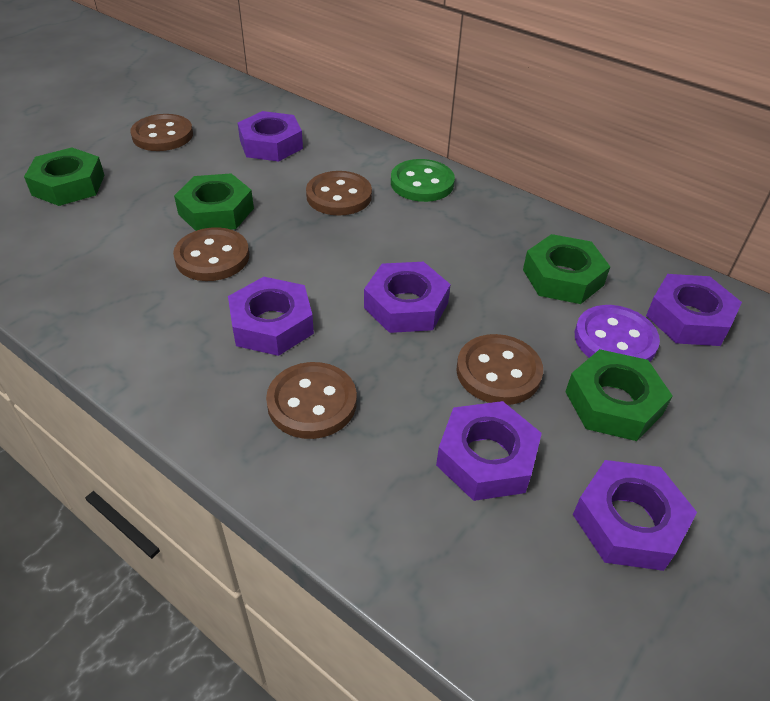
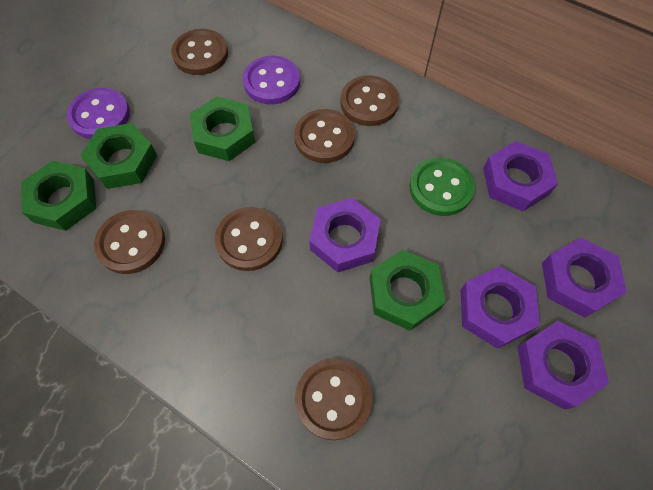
brown button: 5 -> 6
purple button: 1 -> 2
purple nut: 6 -> 5

